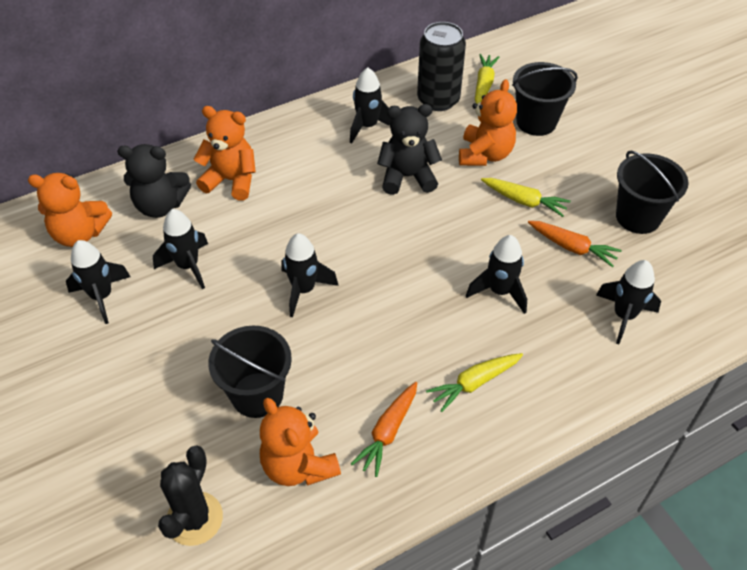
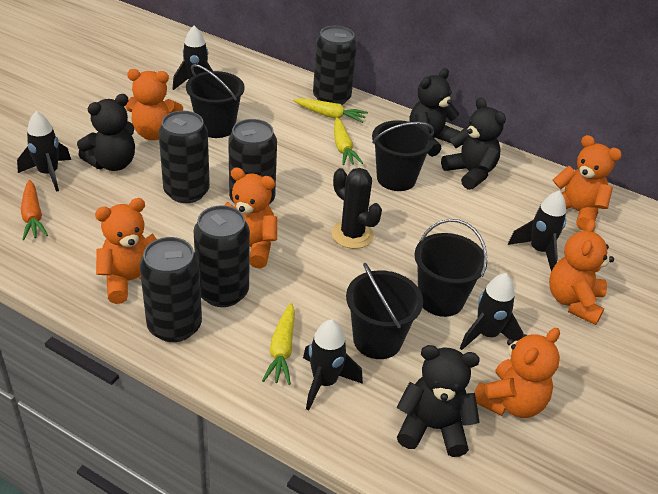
black bucket: 3 -> 4
black can: 1 -> 5
black rocket: 6 -> 5
black teddy bear: 2 -> 4
orange carrot: 2 -> 1
orange teddy bear: 4 -> 6

